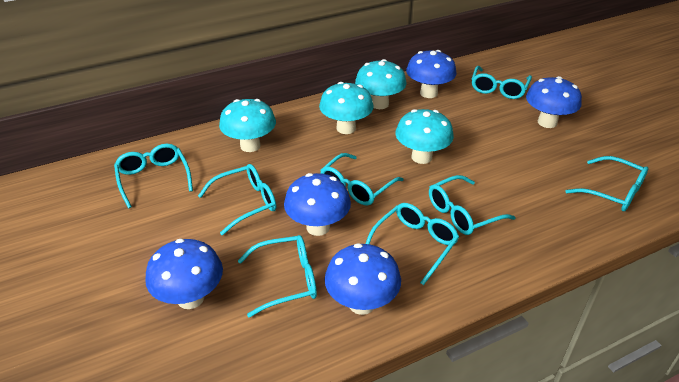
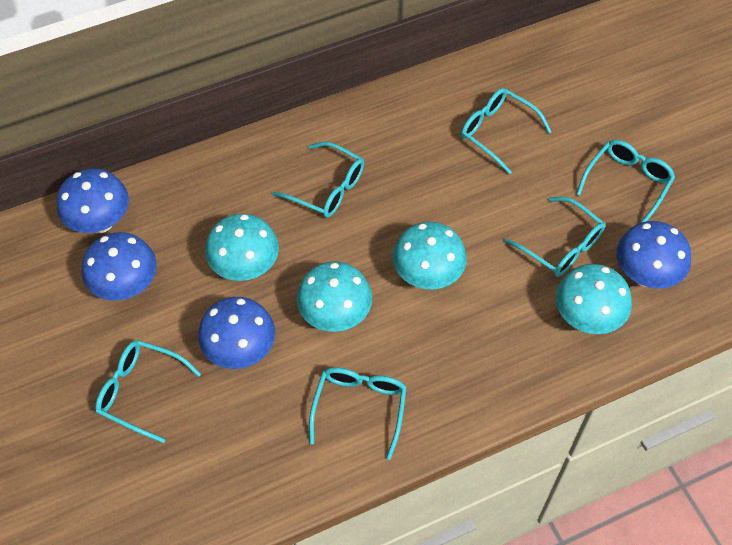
blue mushroom: 5 -> 4
turquoise glasses: 8 -> 6

